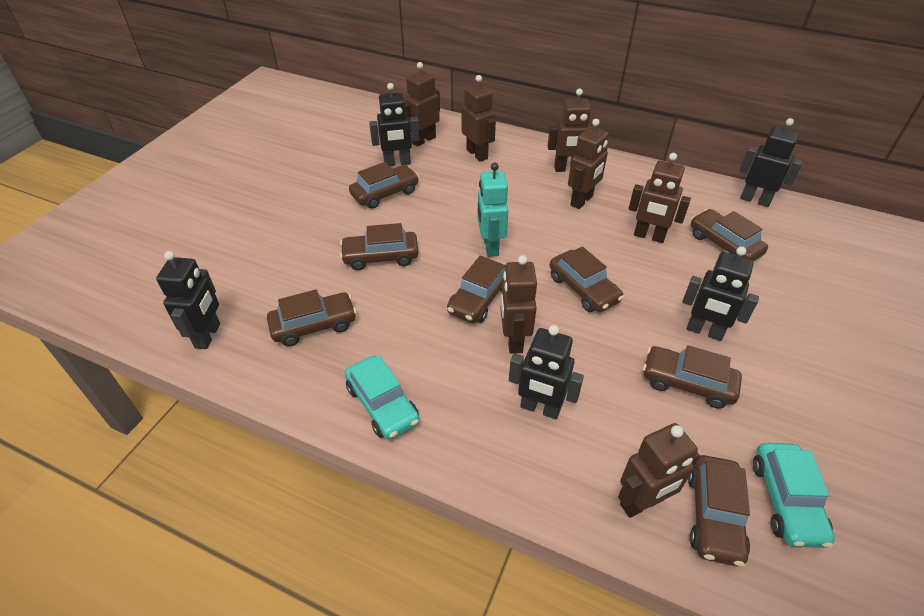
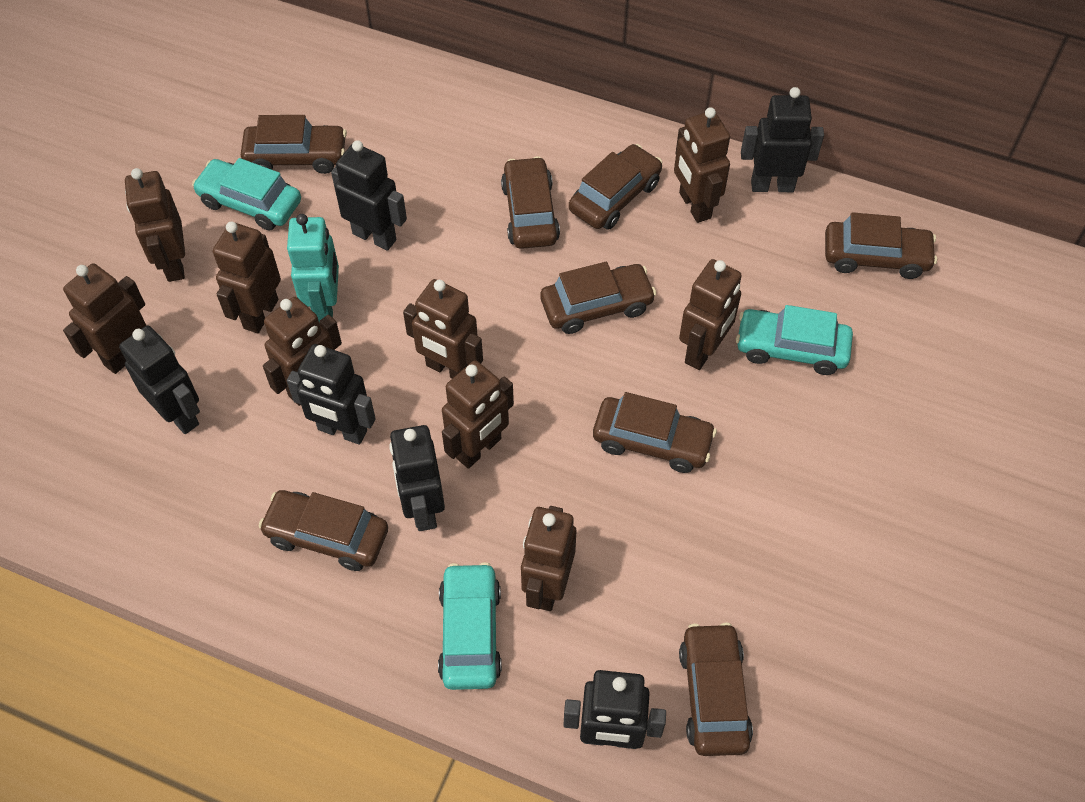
black robot: 5 -> 6
brown robot: 7 -> 9
turquoise car: 2 -> 3

